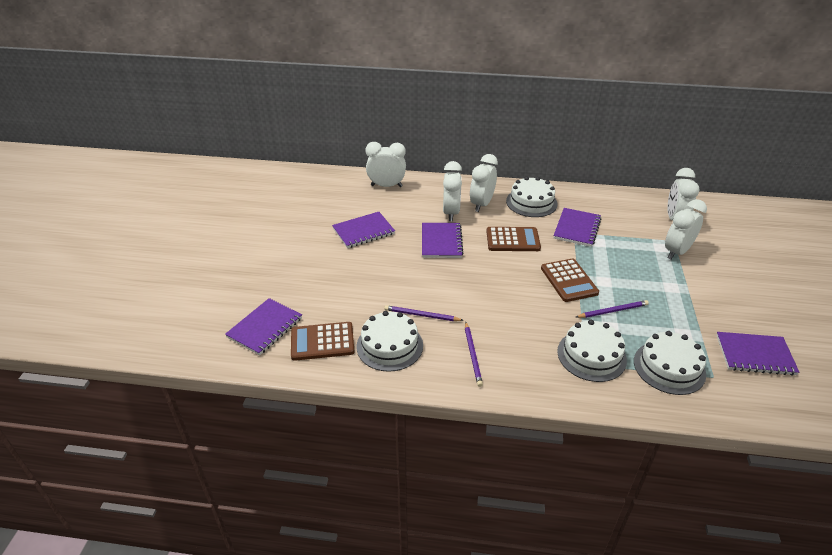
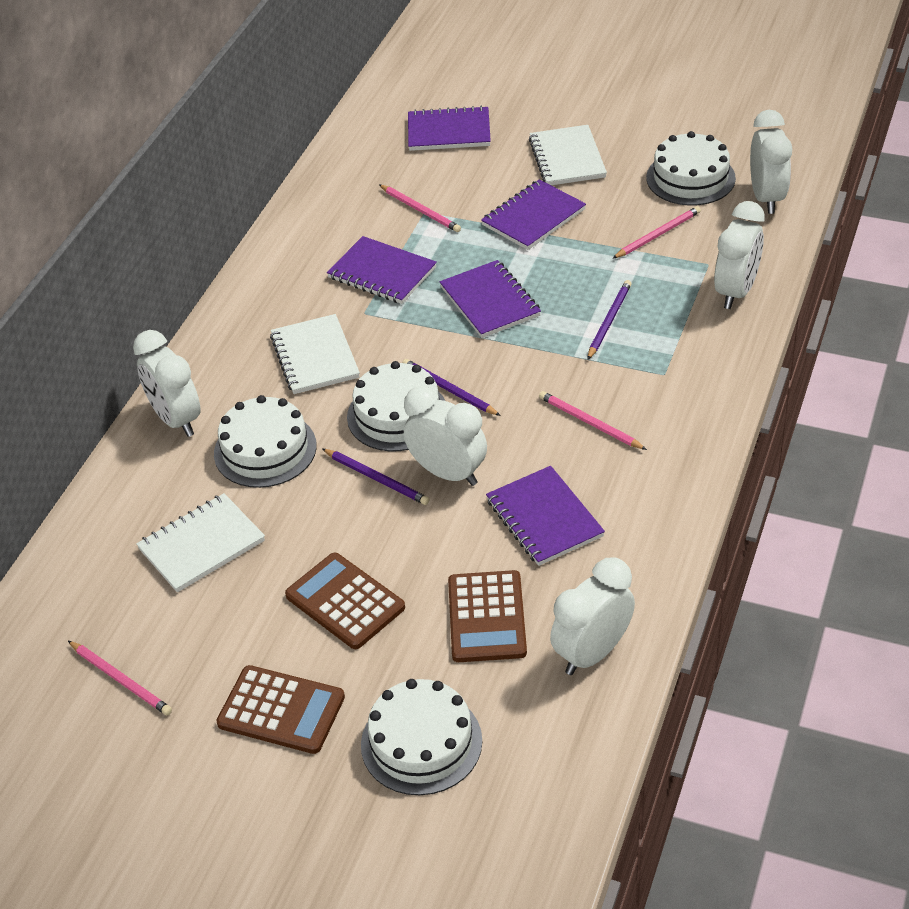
pink pencil: 0 -> 4
white notebook: 0 -> 3

